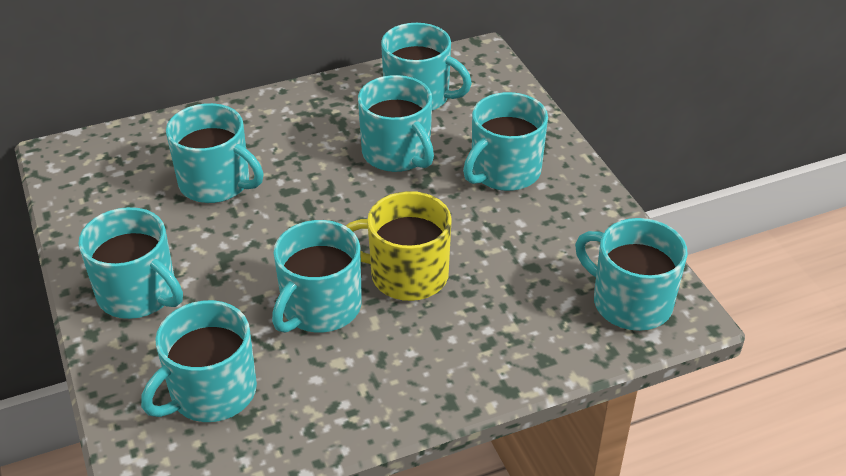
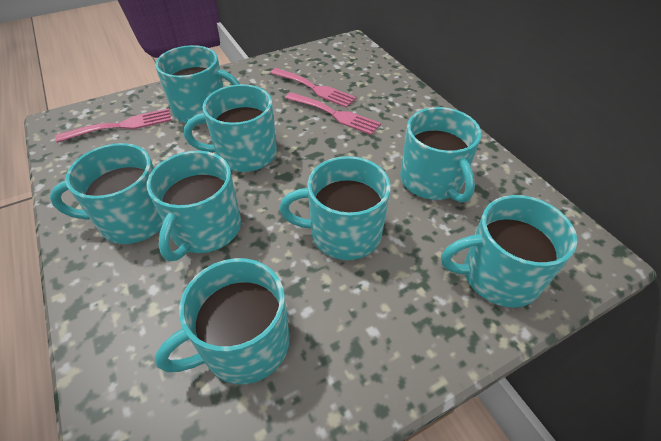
pink fork: 0 -> 3
yellow mug: 1 -> 0

